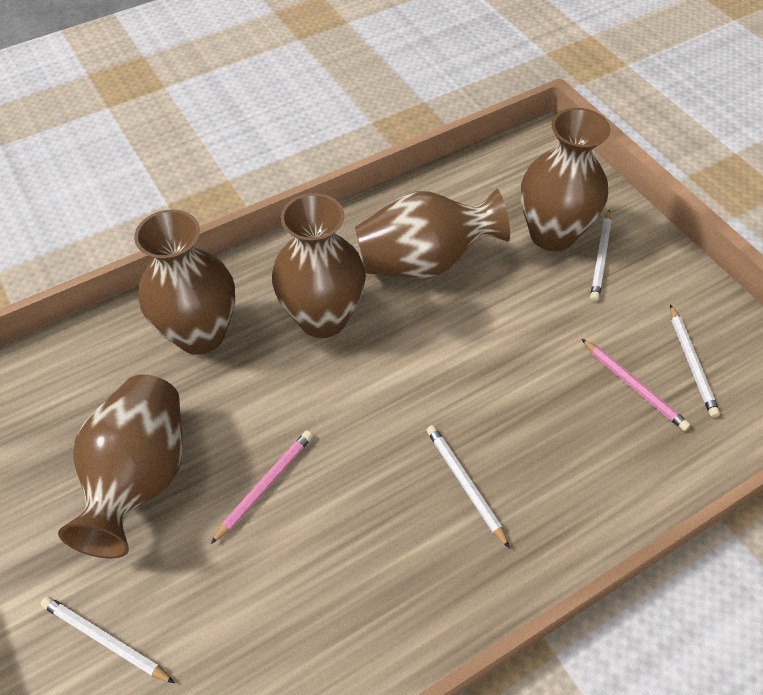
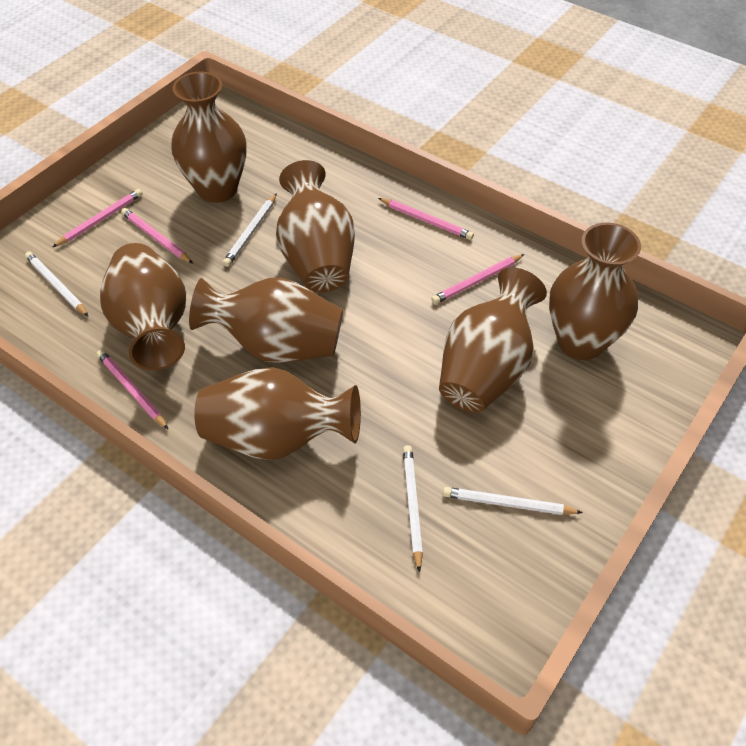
brown vase: 5 -> 7
pink pencil: 2 -> 5

